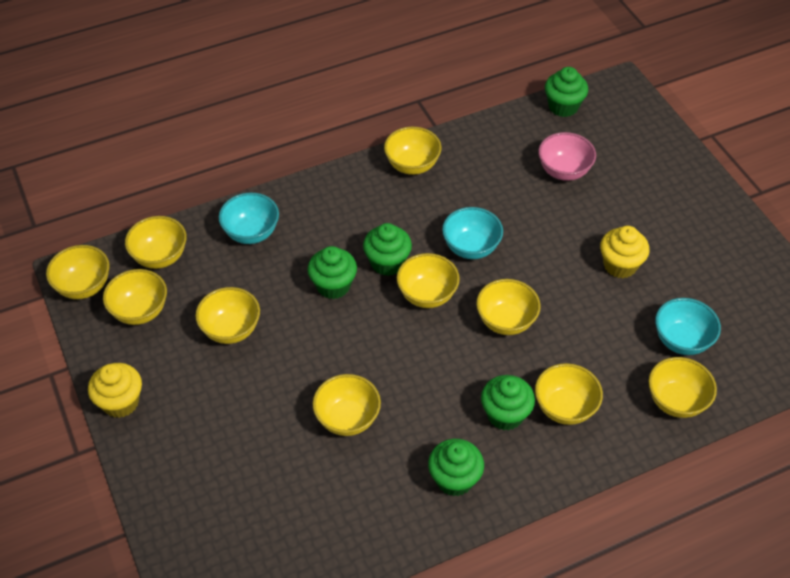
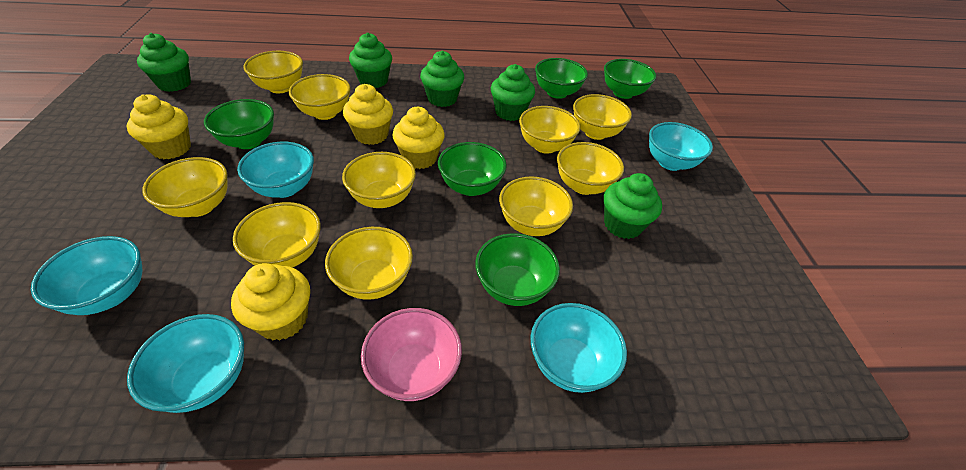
green bowl: 0 -> 5
turquoise bowl: 3 -> 5
yellow cupcake: 2 -> 4

